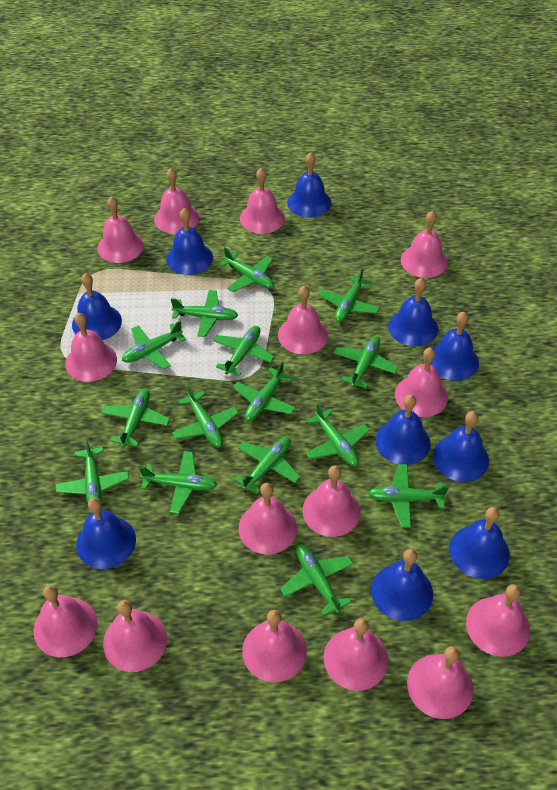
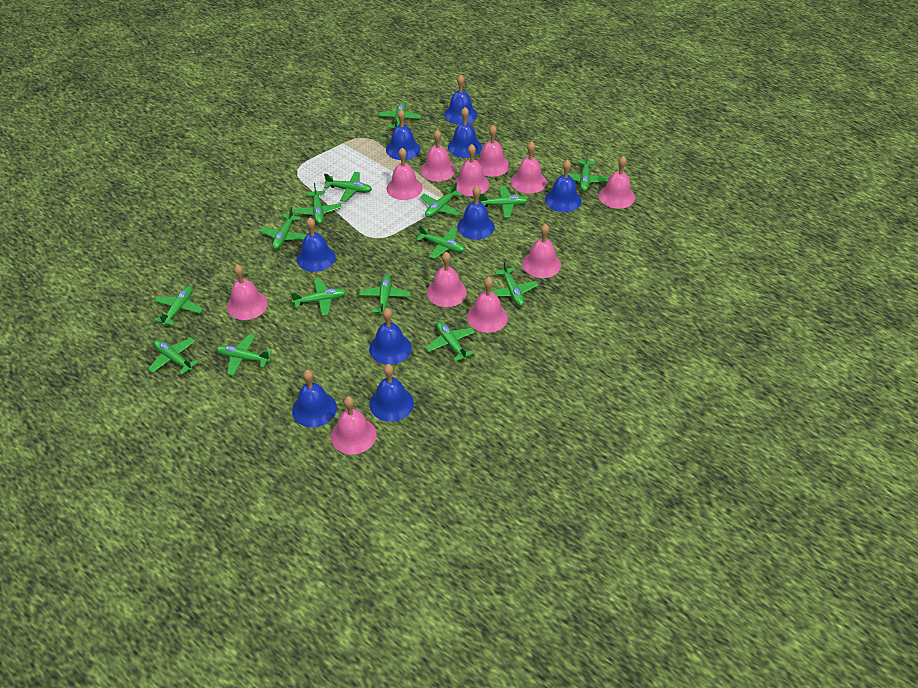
blue bell: 10 -> 9
pink bell: 15 -> 11

